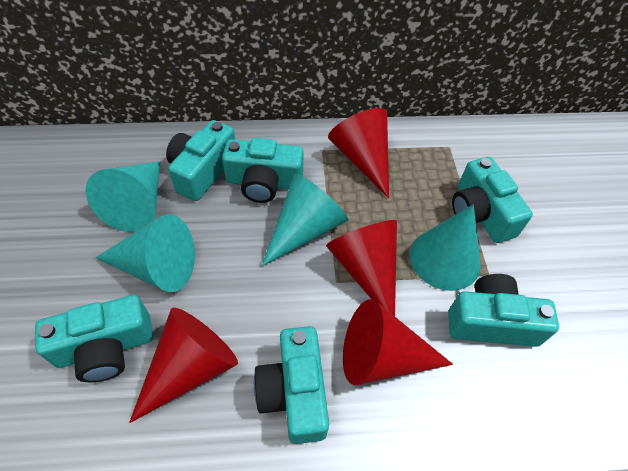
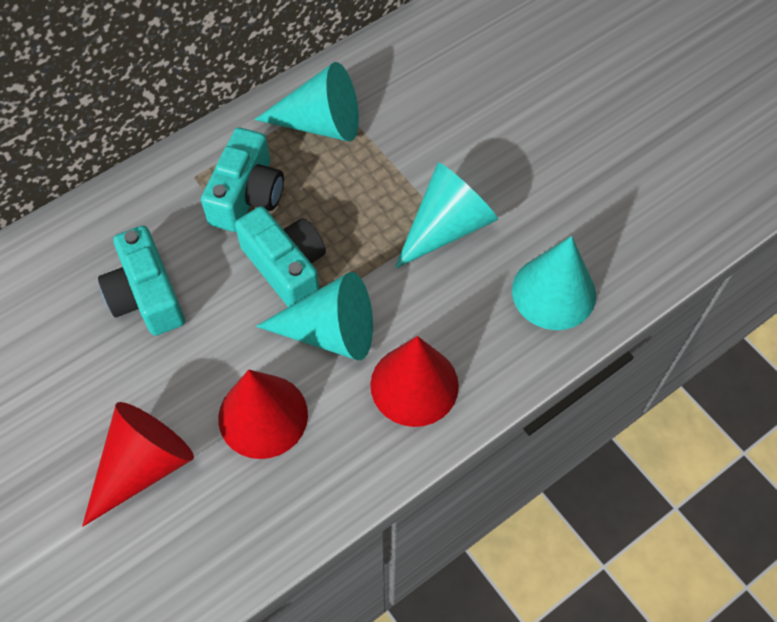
red cone: 4 -> 3
turquoise camera: 6 -> 3

